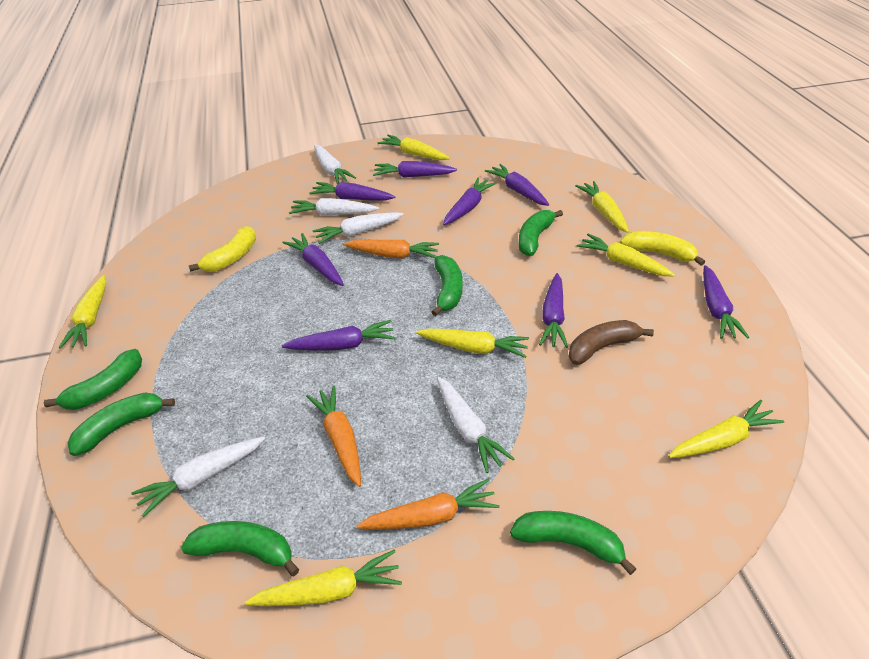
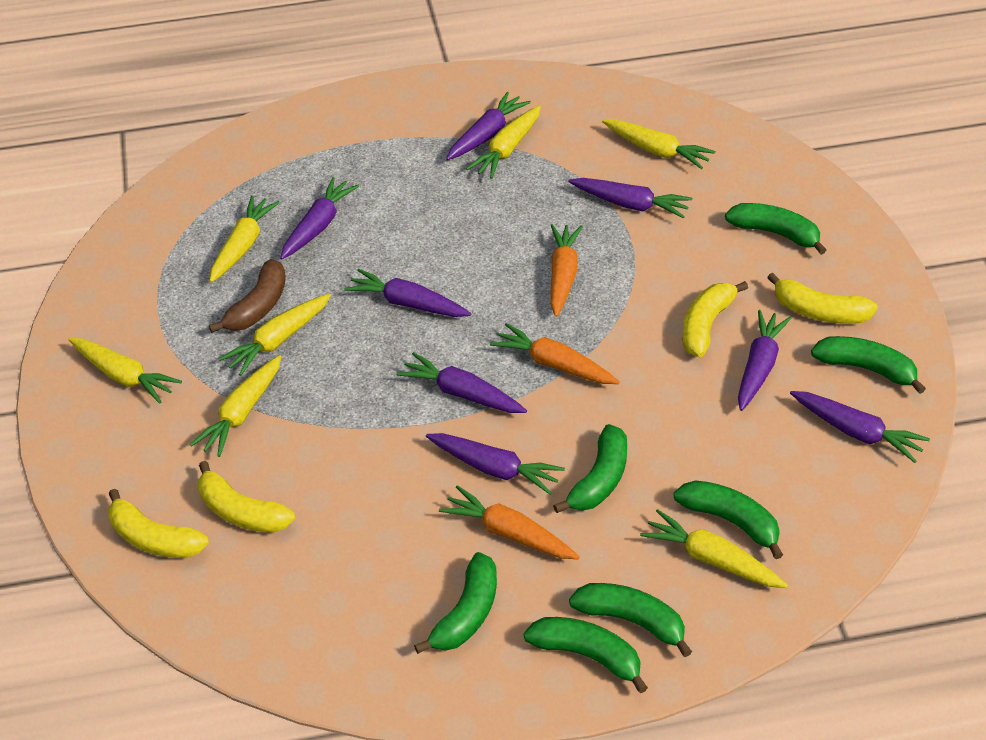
green banana: 6 -> 7
white carrot: 5 -> 0
yellow banana: 2 -> 4

